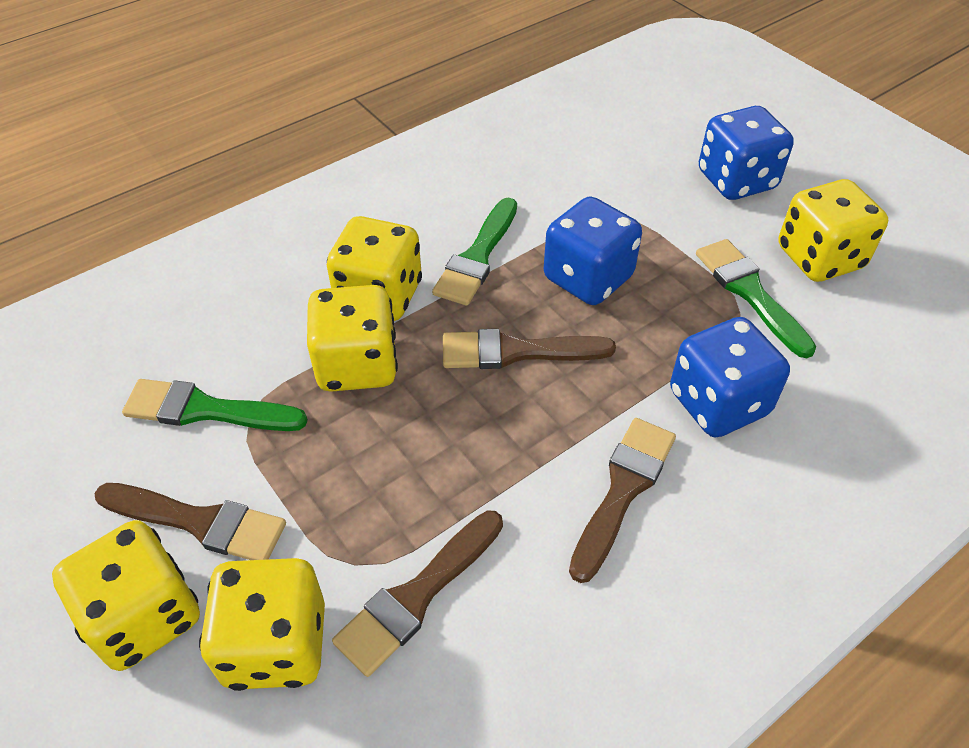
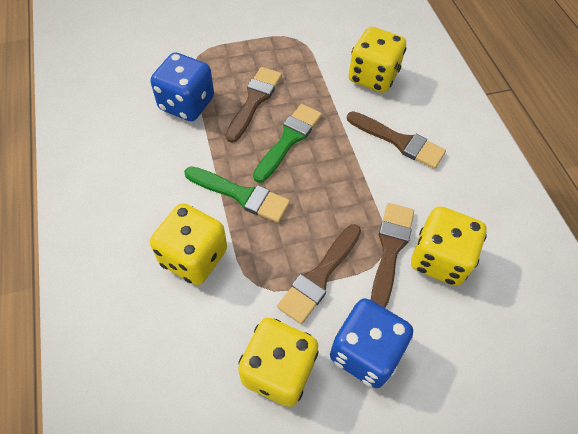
blue dice: 3 -> 2
green brush: 3 -> 2
yellow dice: 5 -> 4

